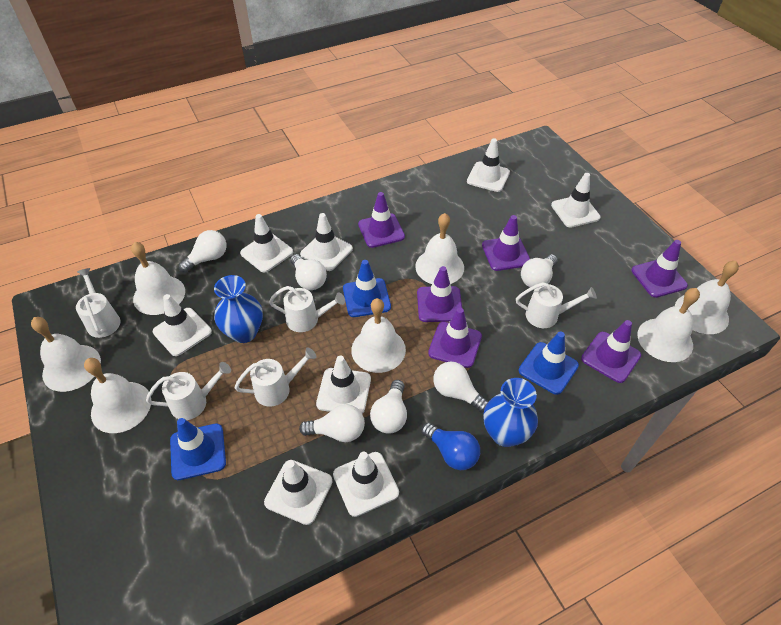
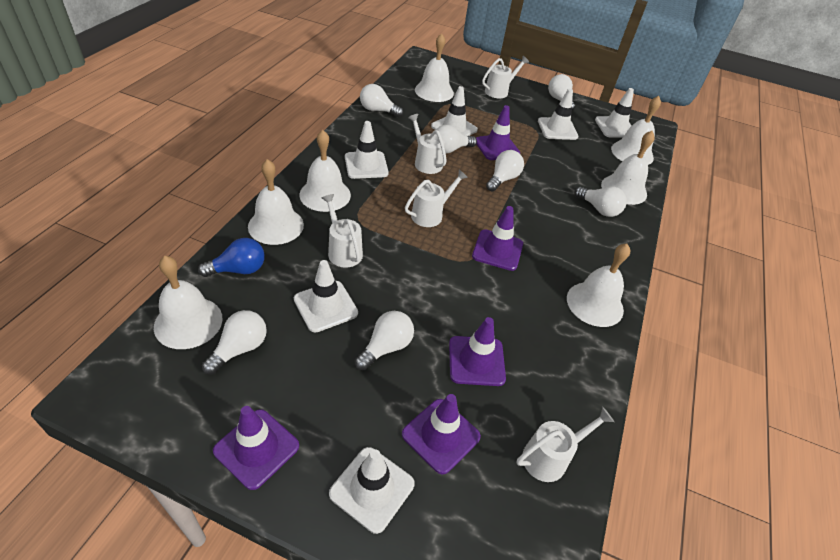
blue traffic cone: 3 -> 0
blue vase: 2 -> 0
purple traffic cone: 6 -> 5
white light bulb: 6 -> 7
white traffic cone: 8 -> 6

